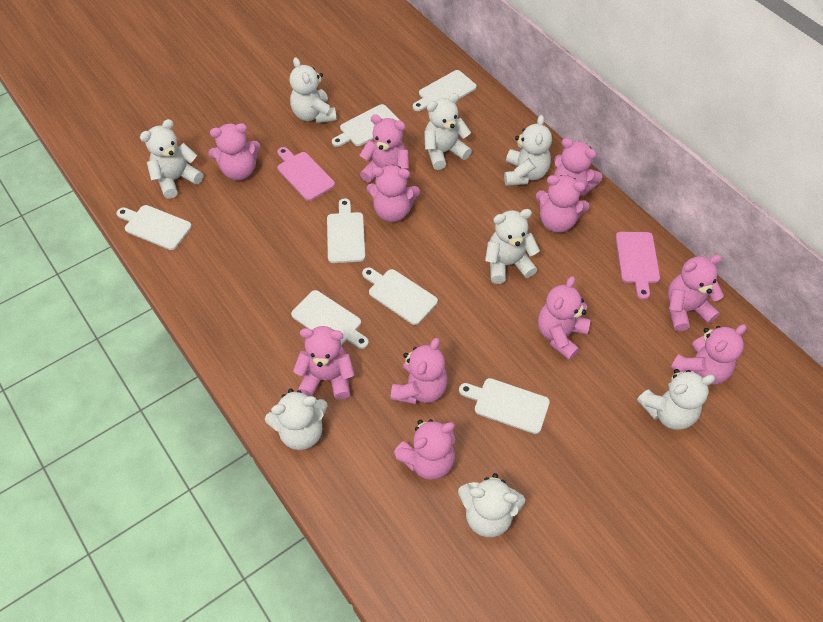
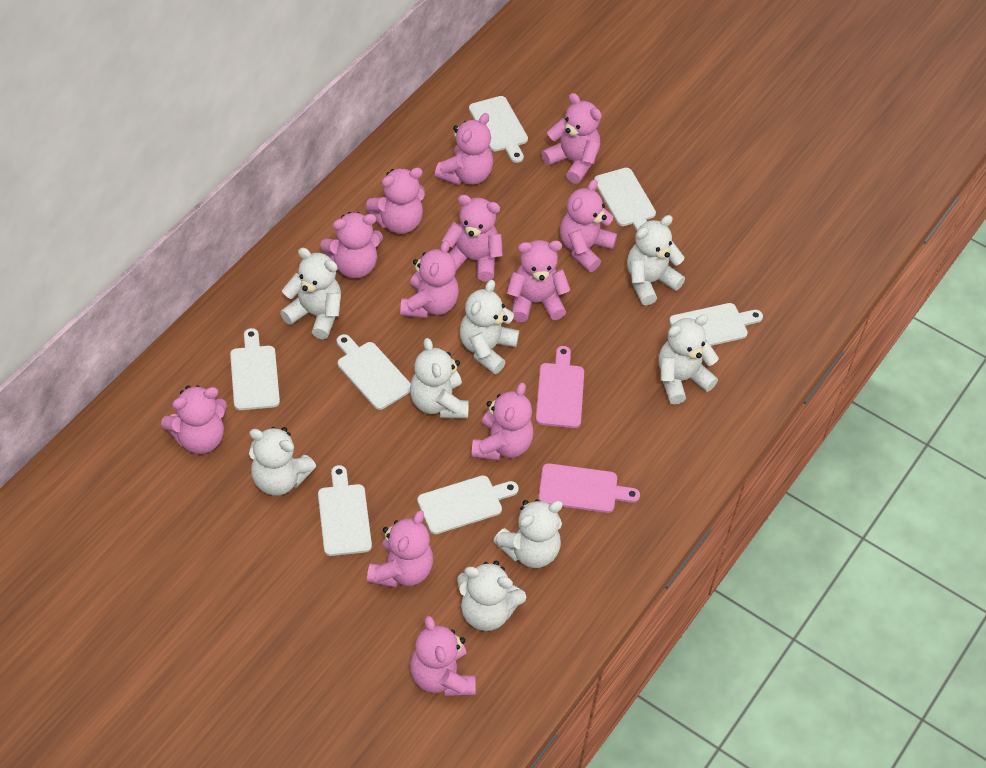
pink teddy bear: 11 -> 12

